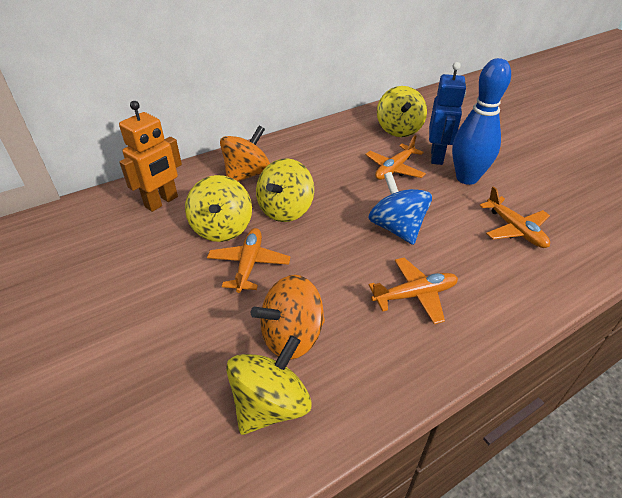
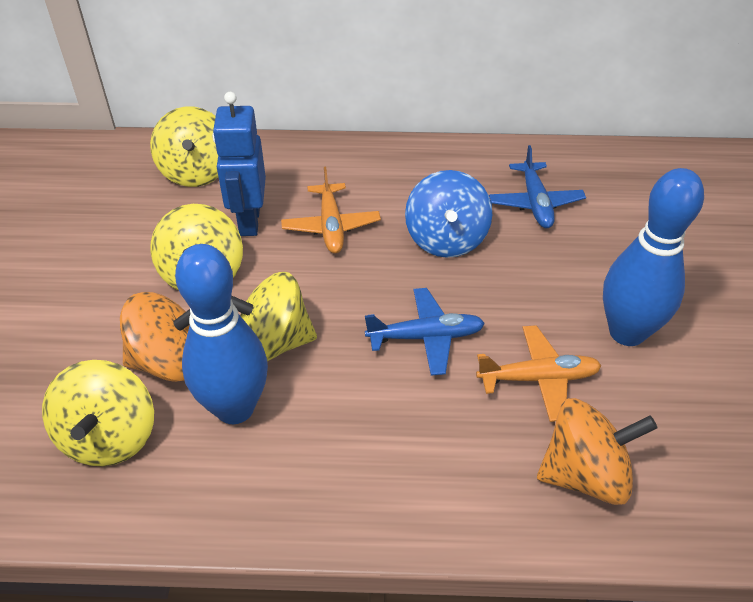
blue bowling pin: 1 -> 2
blue plane: 0 -> 2
orange plane: 4 -> 2
orange robot: 1 -> 0

